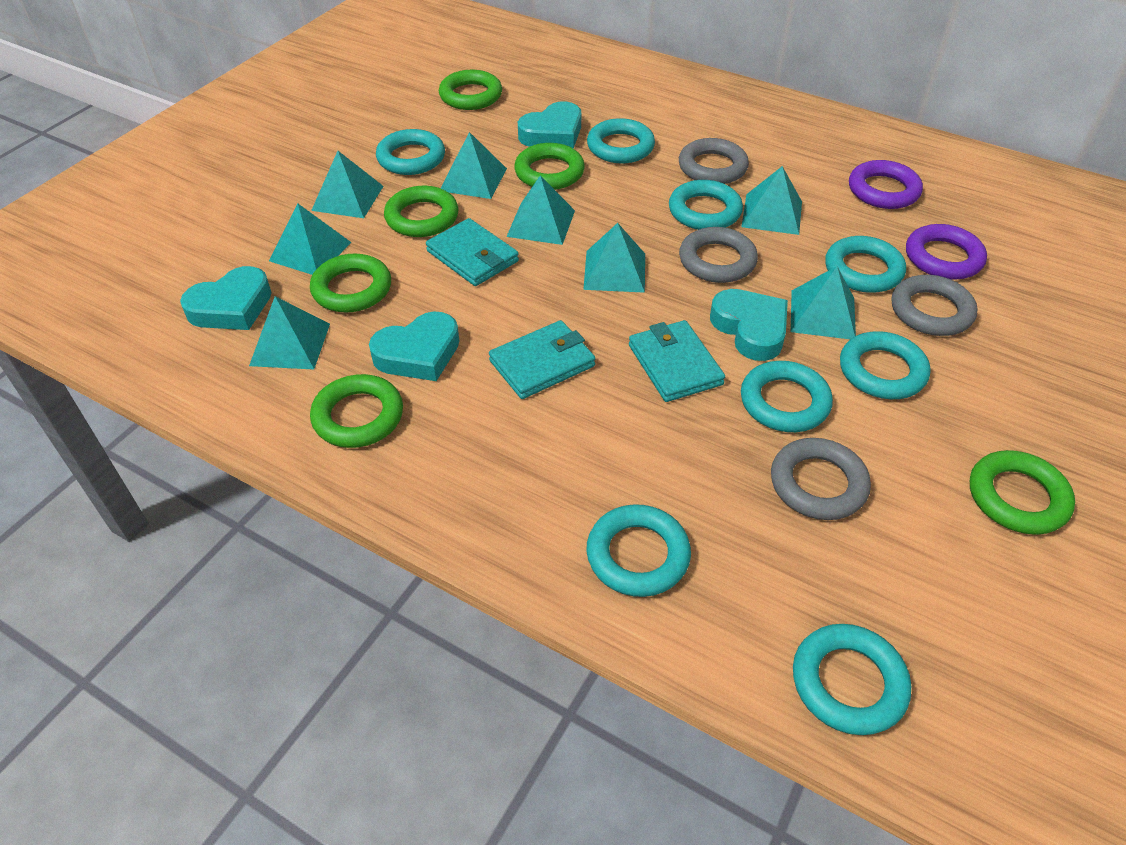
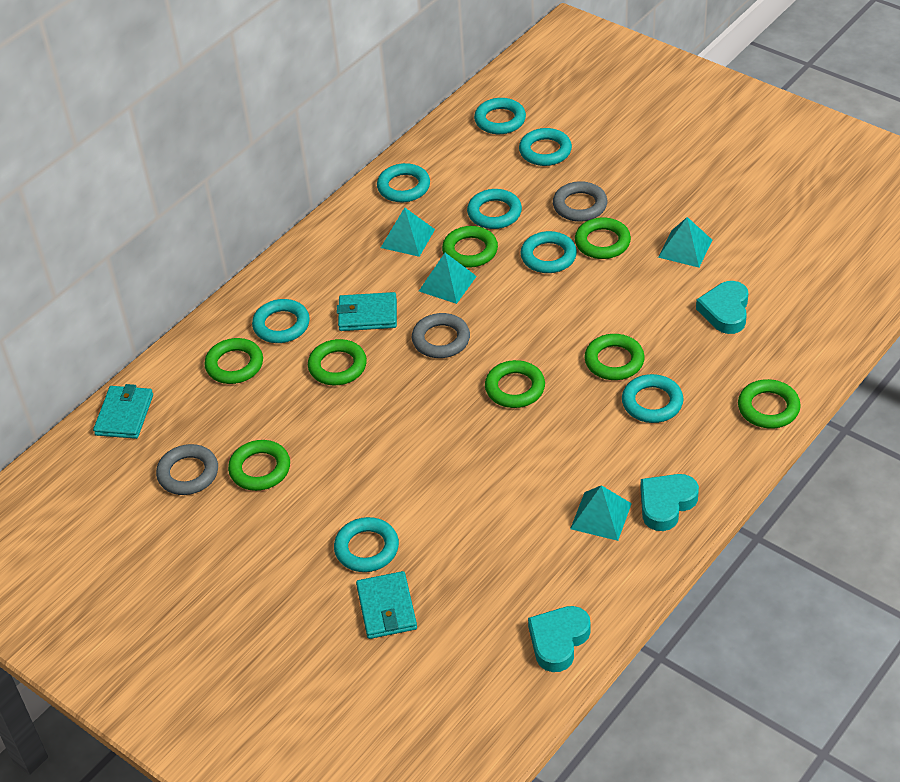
green ring: 6 -> 8
grey ring: 4 -> 3
purple ring: 2 -> 0
turquoise heart: 4 -> 3
turquoise pyramid: 8 -> 4

